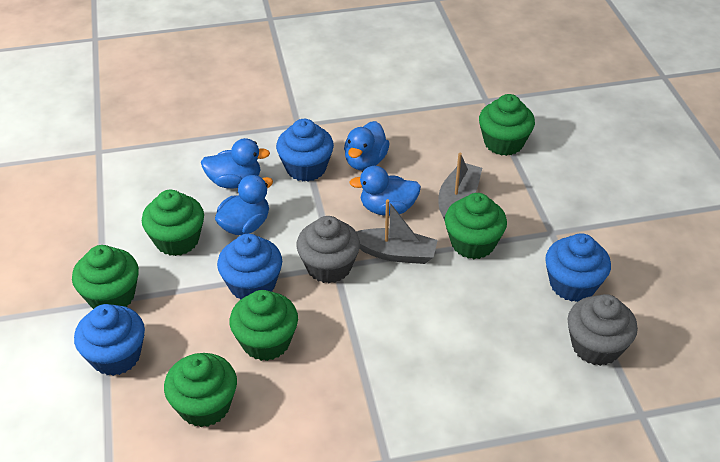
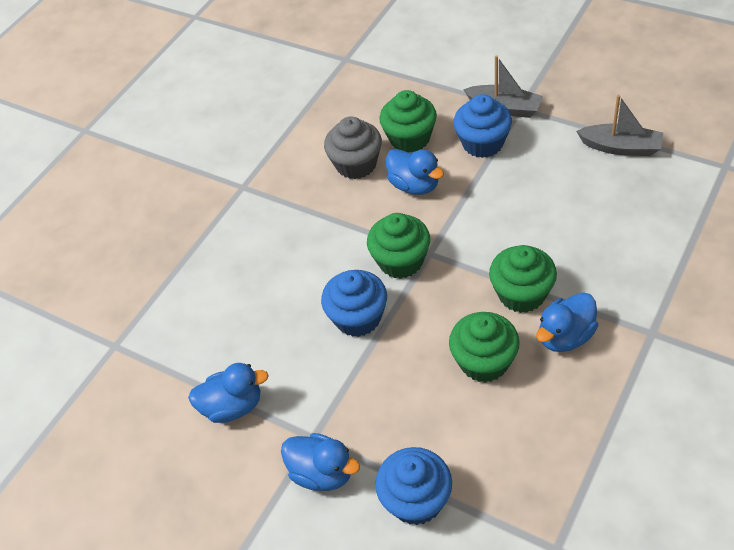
blue cupcake: 4 -> 3
green cupcake: 6 -> 4
grey cupcake: 2 -> 1

